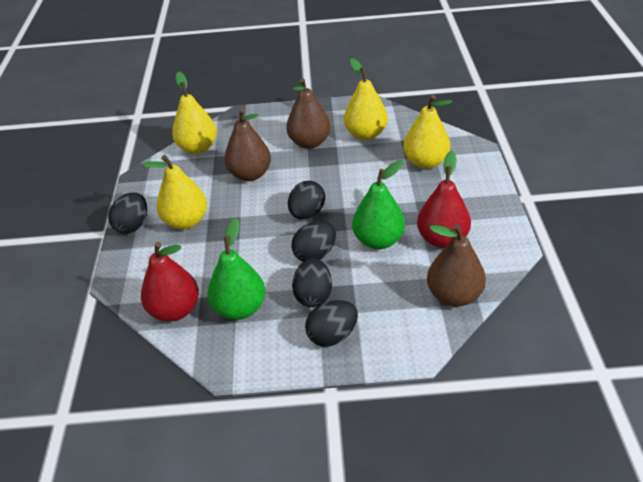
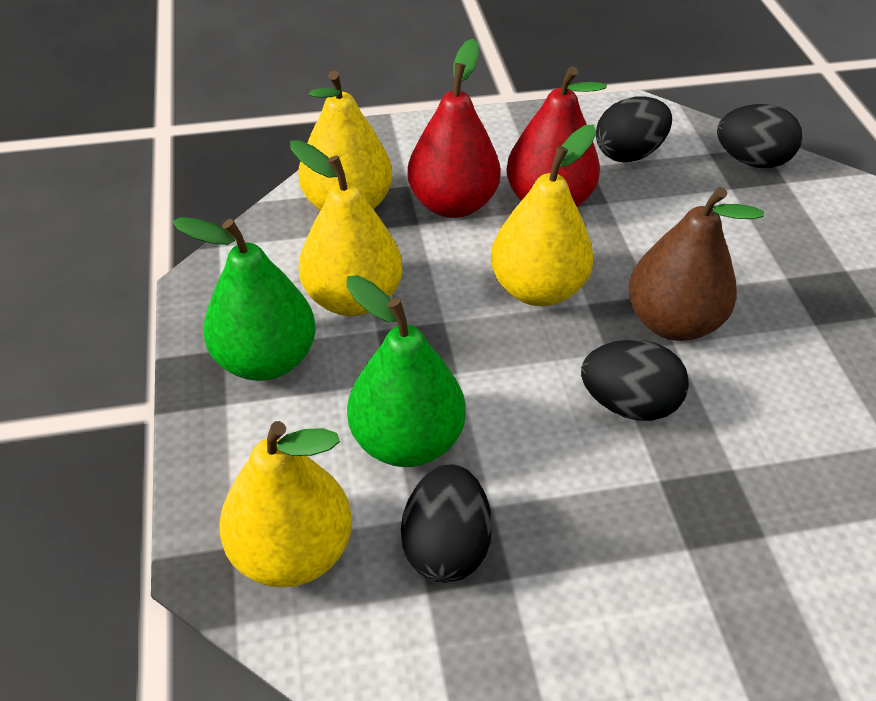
black egg: 5 -> 4
brown pear: 3 -> 1

